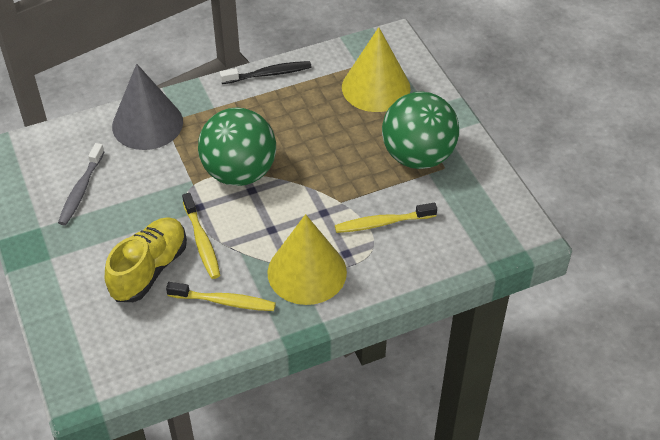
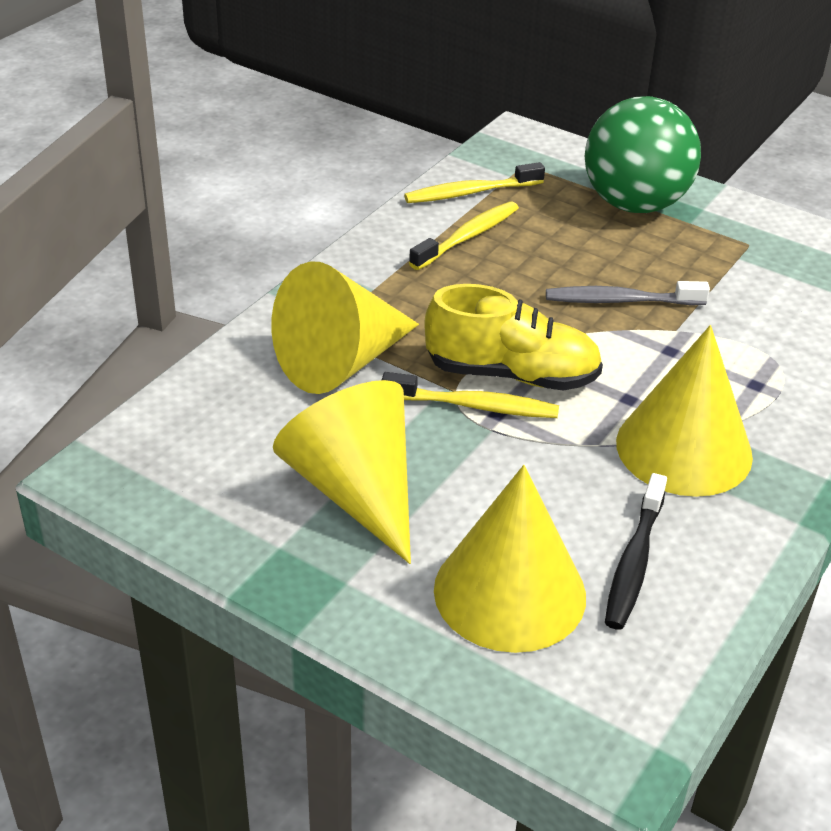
green ball: 2 -> 1
grey cone: 1 -> 0
yellow cone: 2 -> 4

